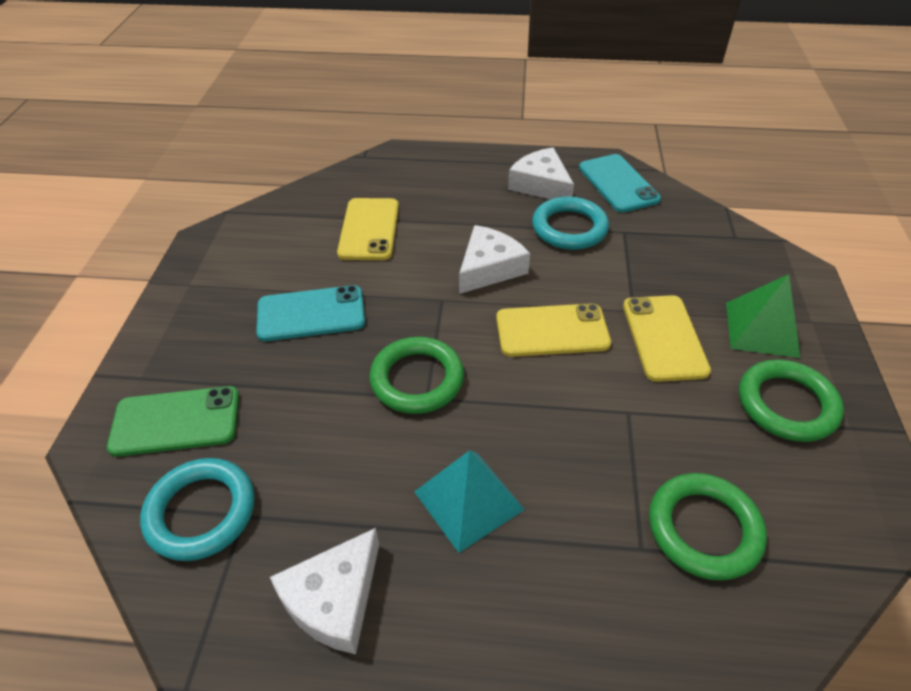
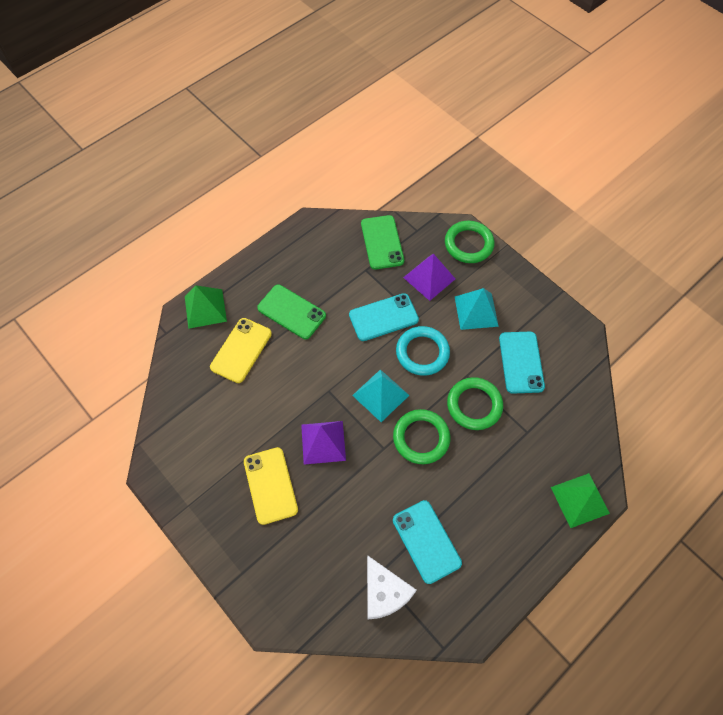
green phone: 1 -> 2
green pyramid: 1 -> 2
purple pyramid: 0 -> 2
turquoise phone: 2 -> 3
turquoise pyramid: 1 -> 2
turquoise ring: 2 -> 1
white cheese: 3 -> 1
yellow phone: 3 -> 2

